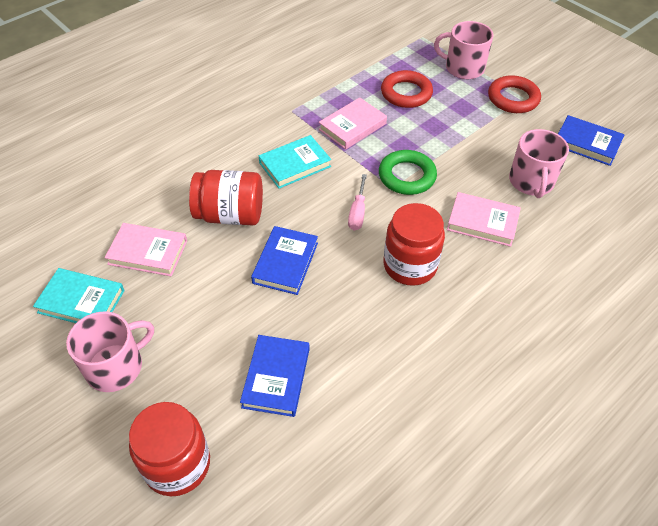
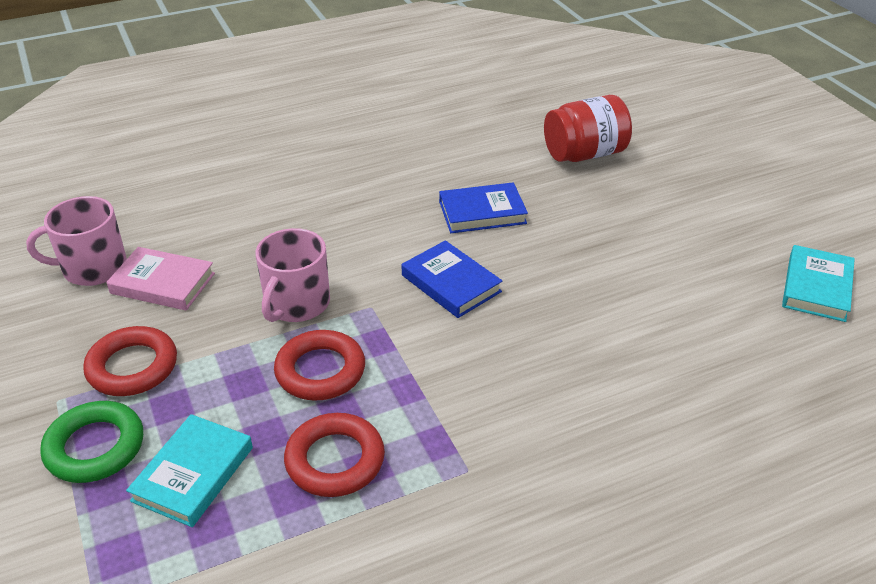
blue book: 3 -> 2
pink book: 3 -> 1
pink mug: 3 -> 2
pink screwdriver: 1 -> 0
red jar: 3 -> 1
red ring: 2 -> 3

